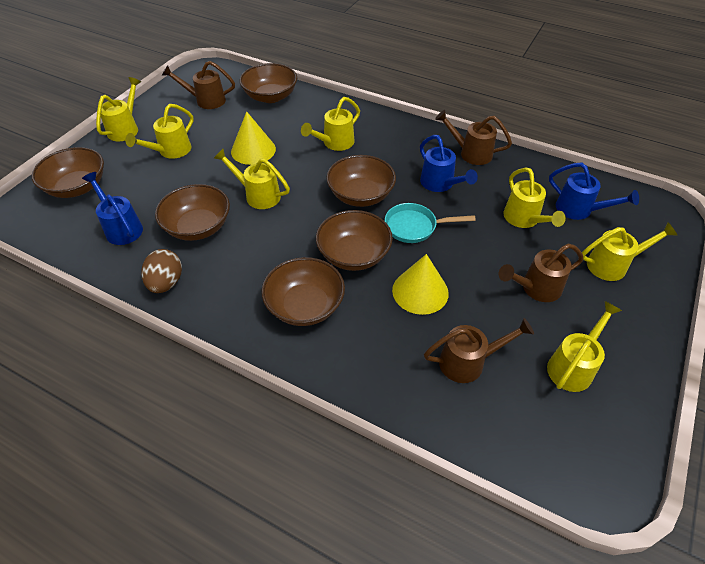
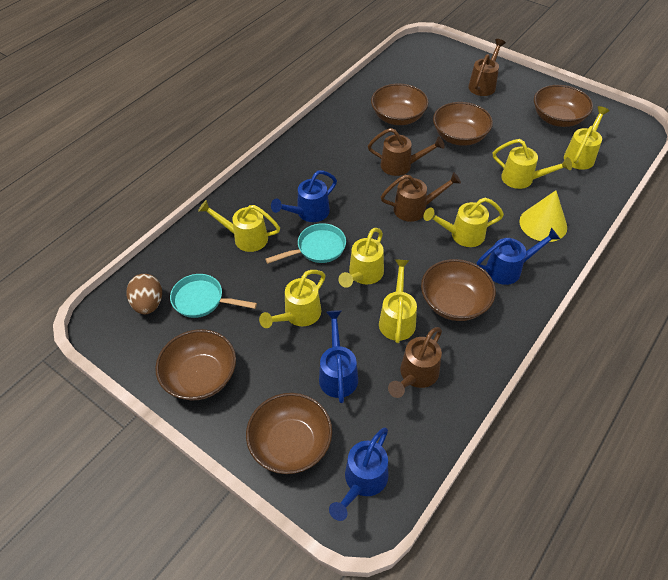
blue watering can: 3 -> 4
turquoise pan: 1 -> 2
yellow cone: 2 -> 1

